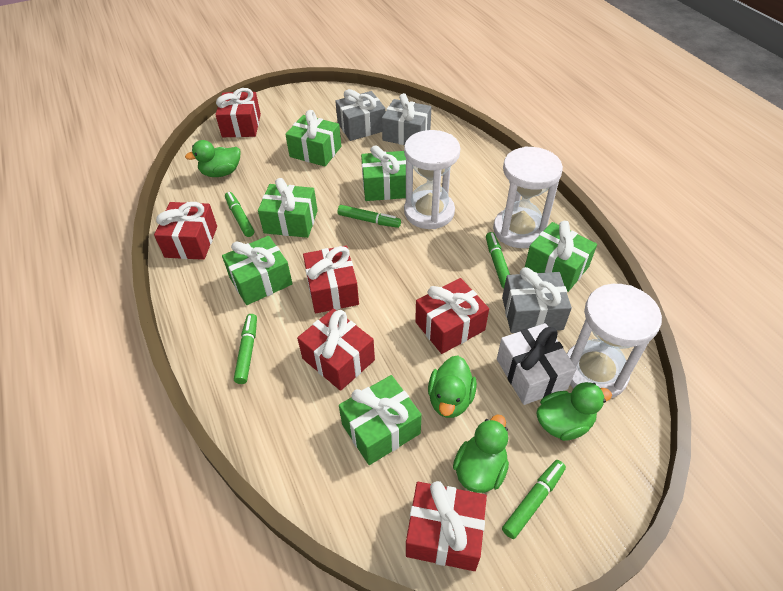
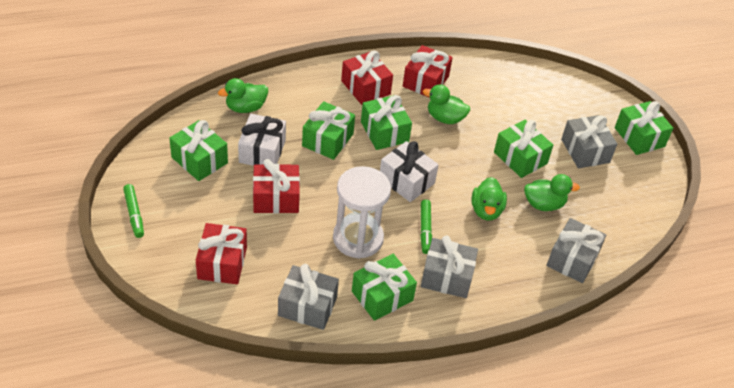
green marker: 5 -> 2
grey gift: 3 -> 4
red gift: 6 -> 4
white gift: 1 -> 2
white hourglass: 3 -> 1

